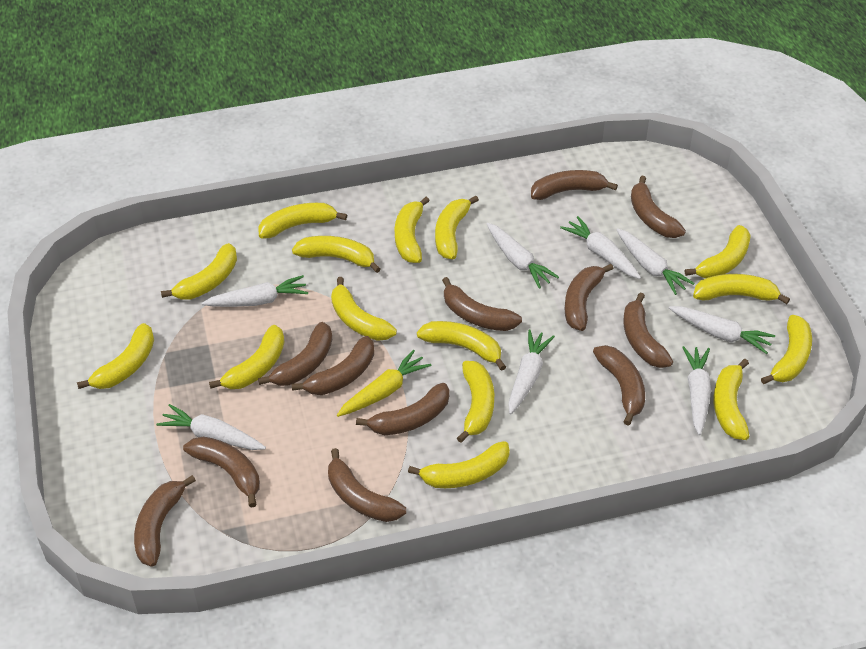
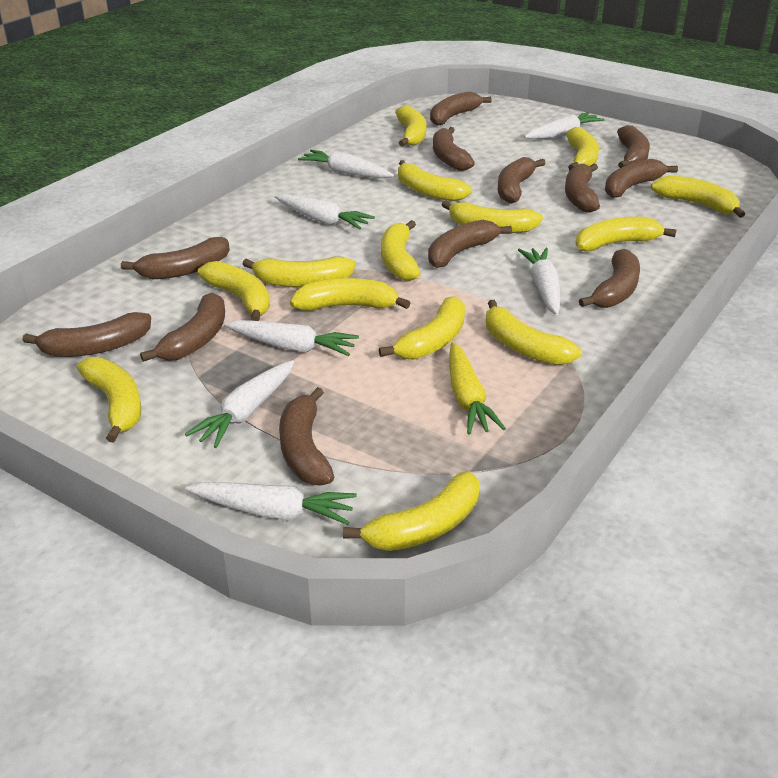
white carrot: 8 -> 7
yellow banana: 15 -> 14

